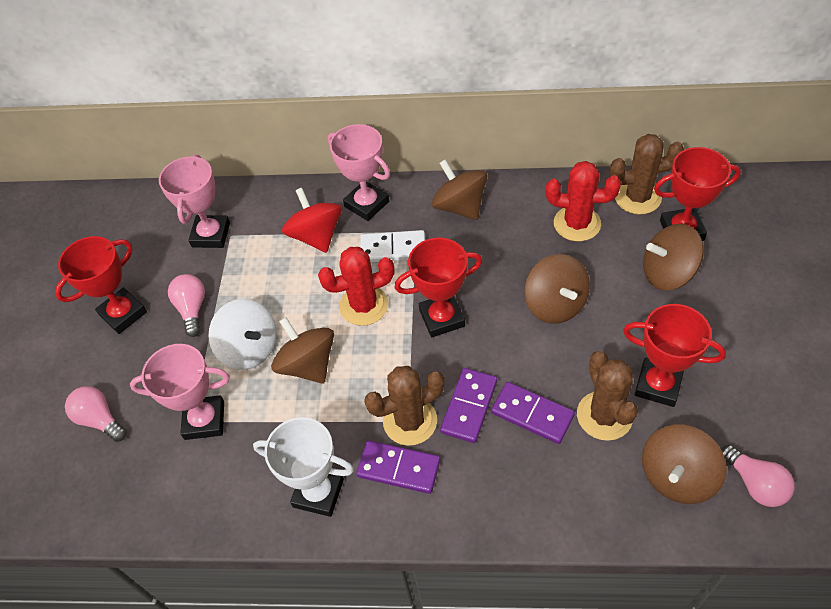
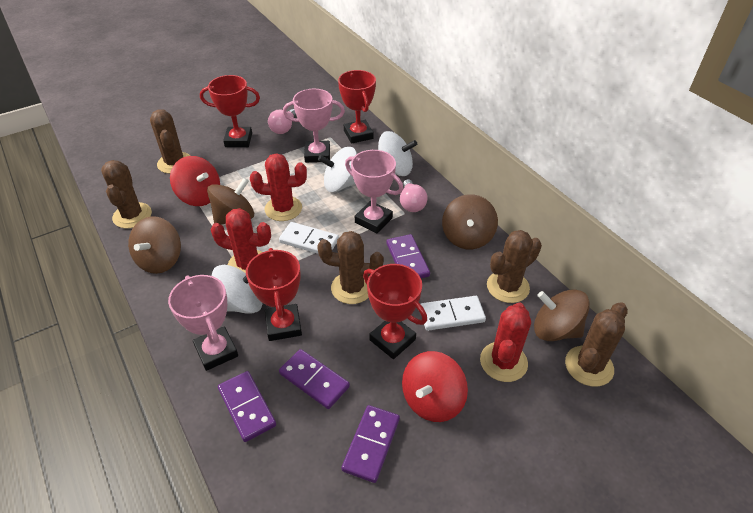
brown cactus: 3 -> 5
brown spinning top: 5 -> 4
pink light bulb: 3 -> 2
purple domino: 3 -> 4
red cactus: 2 -> 3
red spinning top: 1 -> 2
white domino: 1 -> 2
white spinning top: 1 -> 3
white trophy: 1 -> 0

